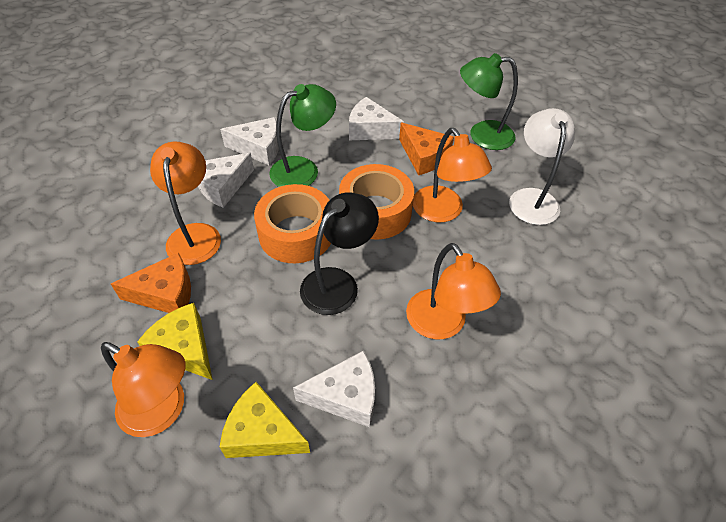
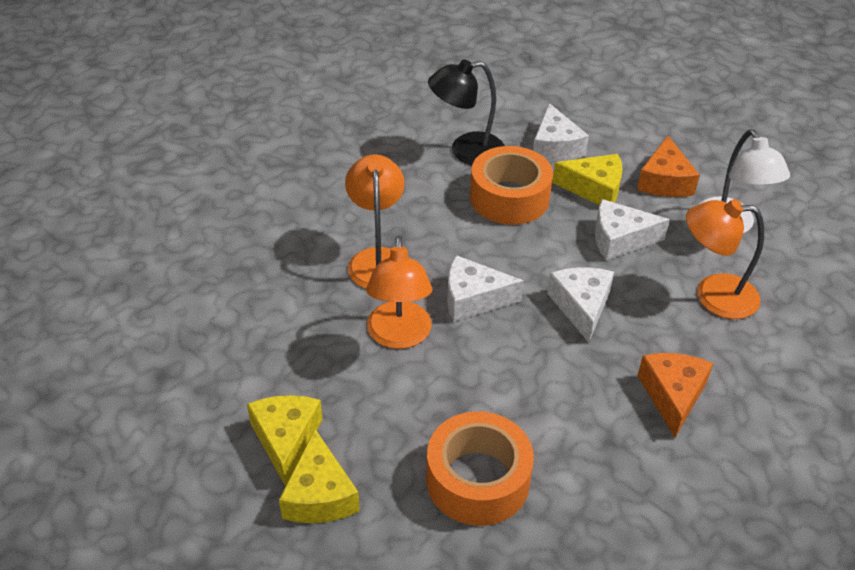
green lamp: 2 -> 0
orange lamp: 4 -> 3
yellow cheese: 2 -> 3

